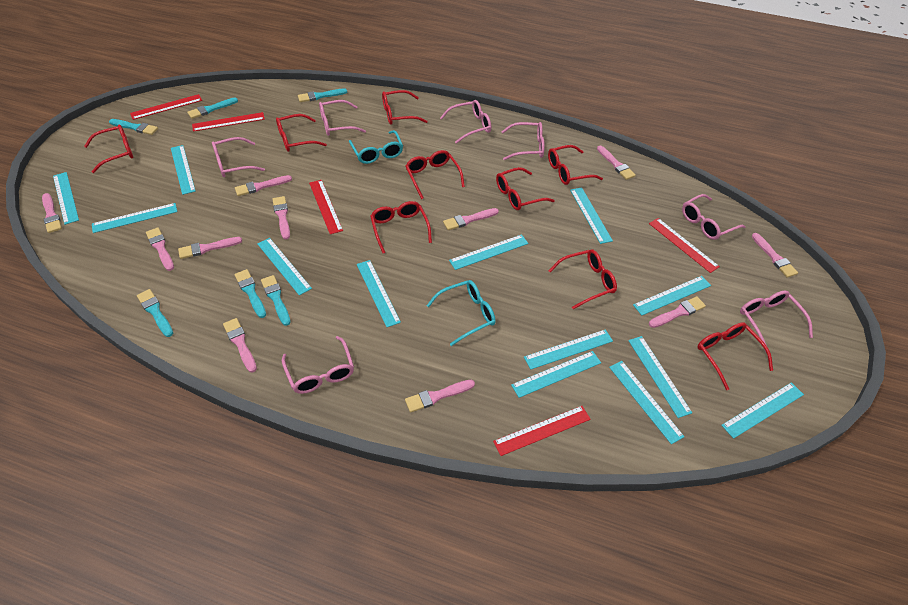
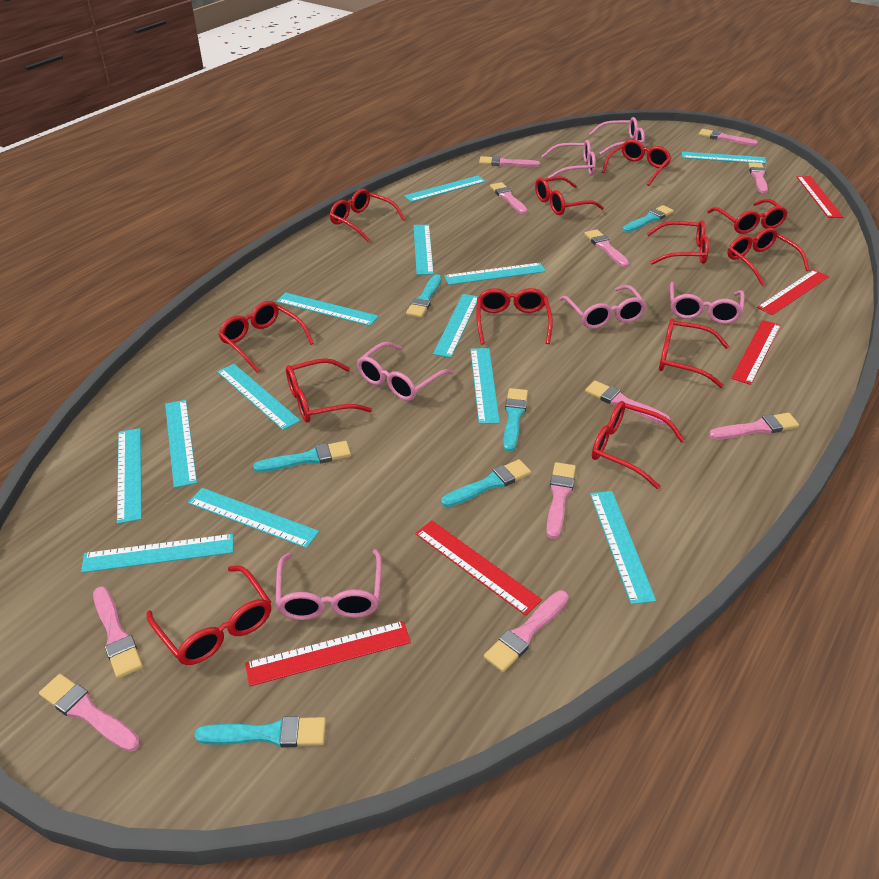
pink glasses: 7 -> 6
red glasses: 9 -> 12
turquoise glasses: 2 -> 0

